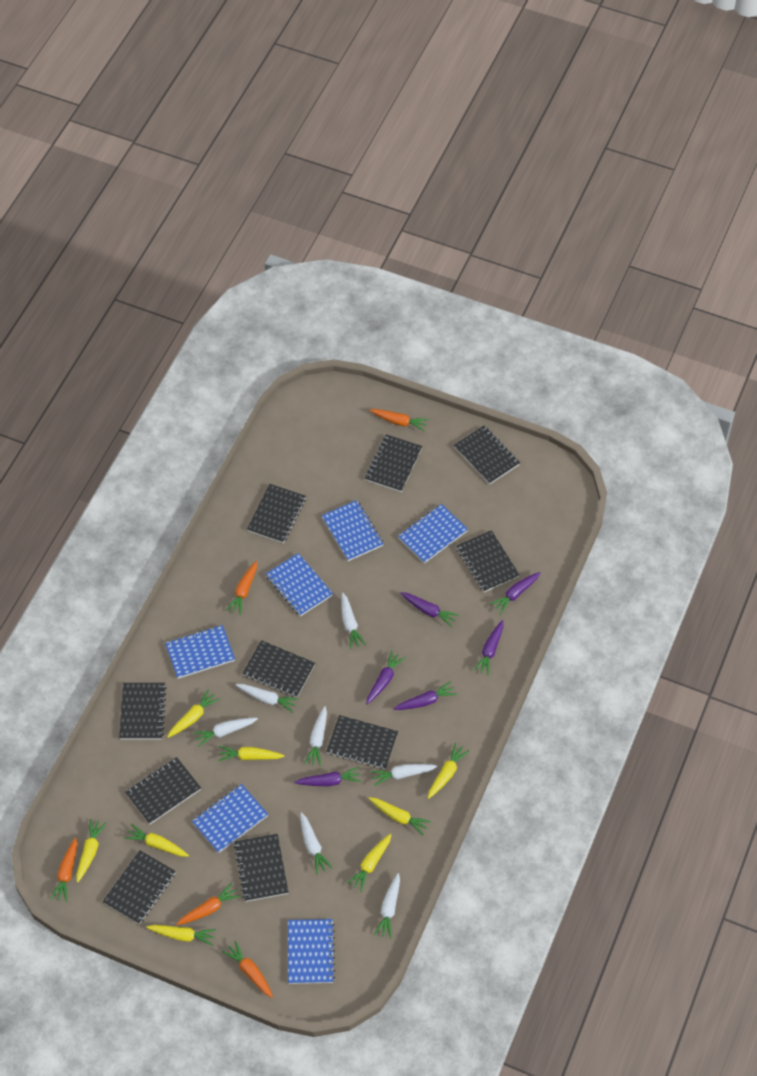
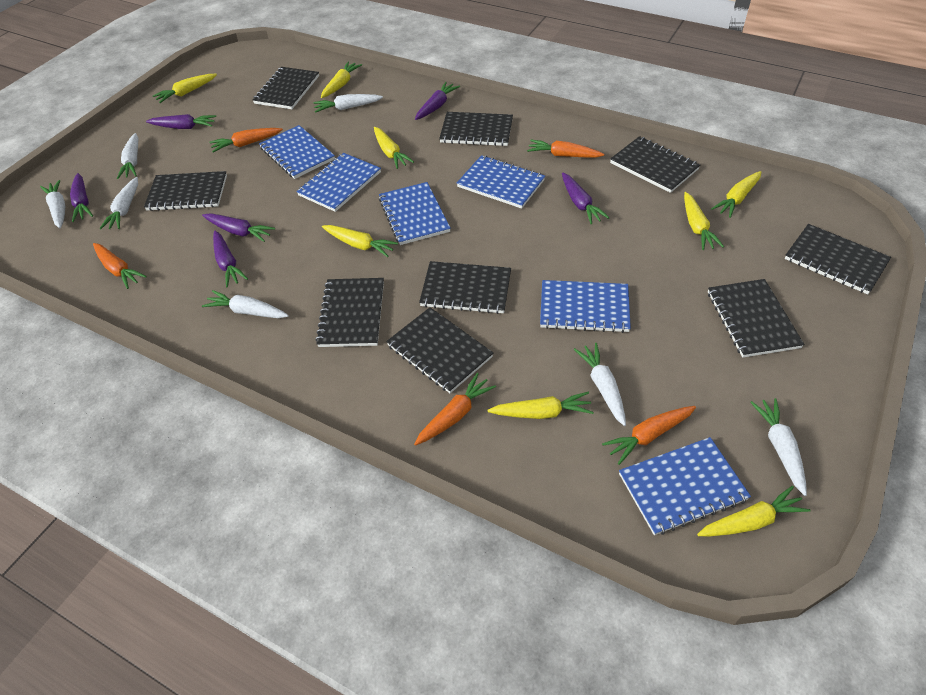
black notebook: 10 -> 9

